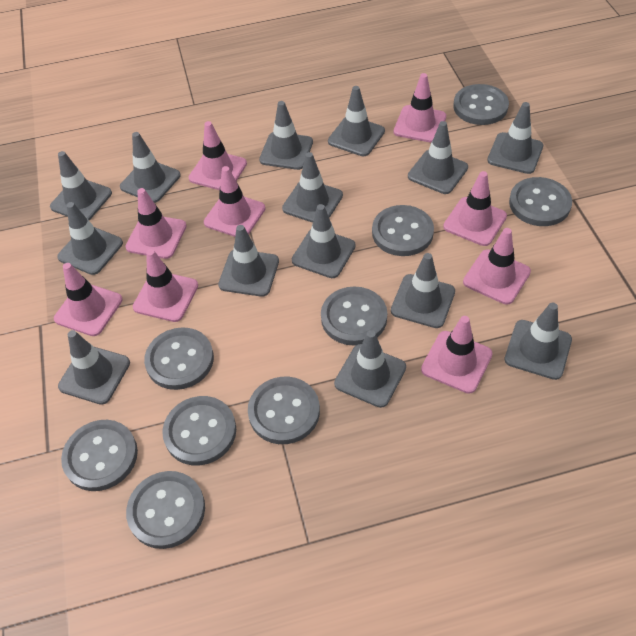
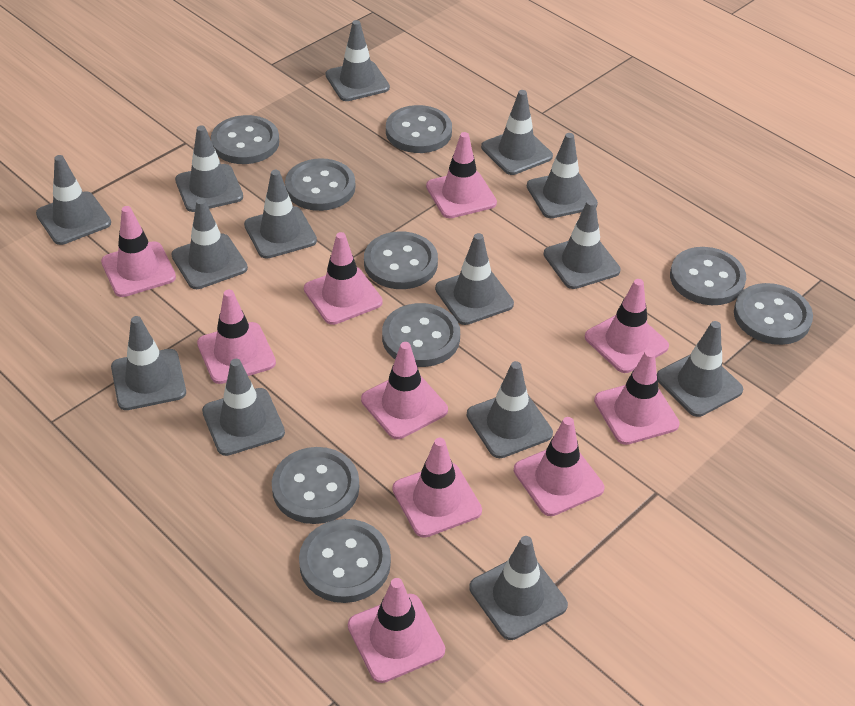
pink traffic cone: 9 -> 10

